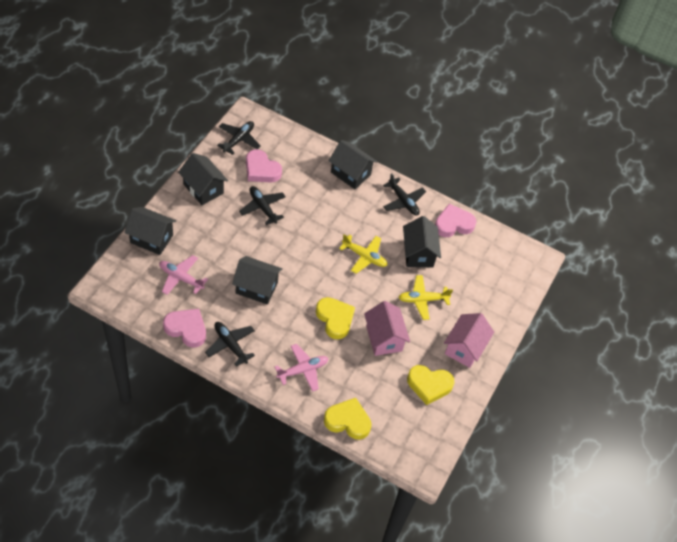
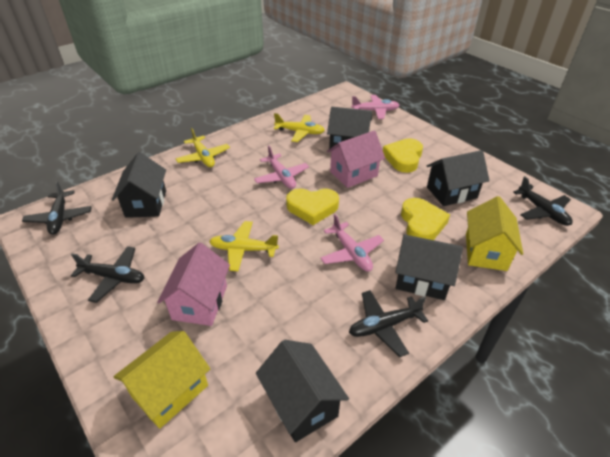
pink heart: 3 -> 0
pink plane: 2 -> 3
yellow house: 0 -> 2
yellow plane: 2 -> 3

